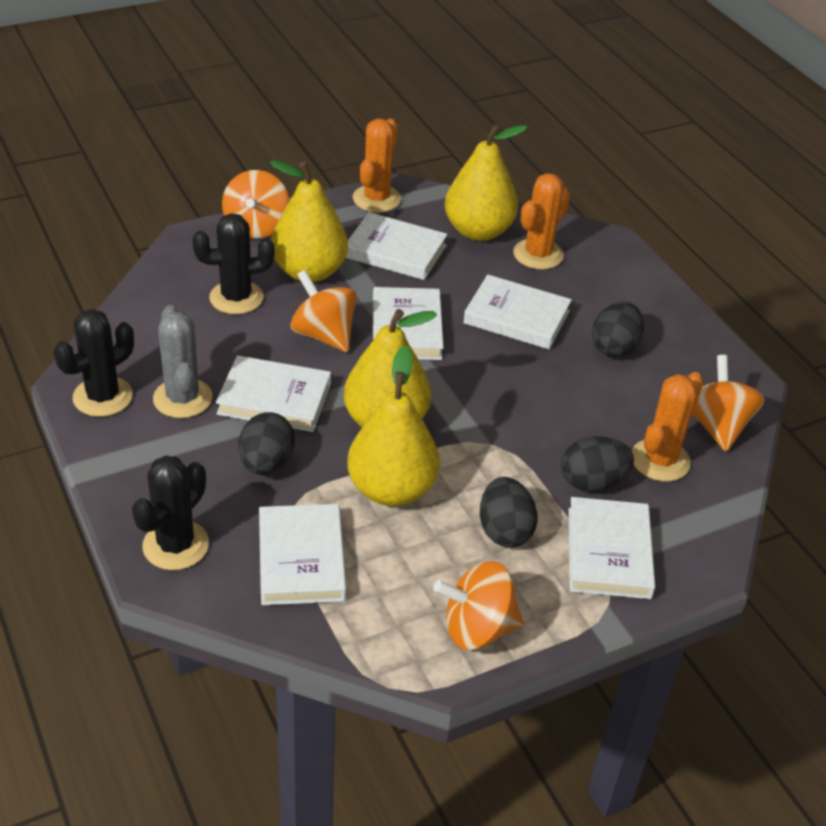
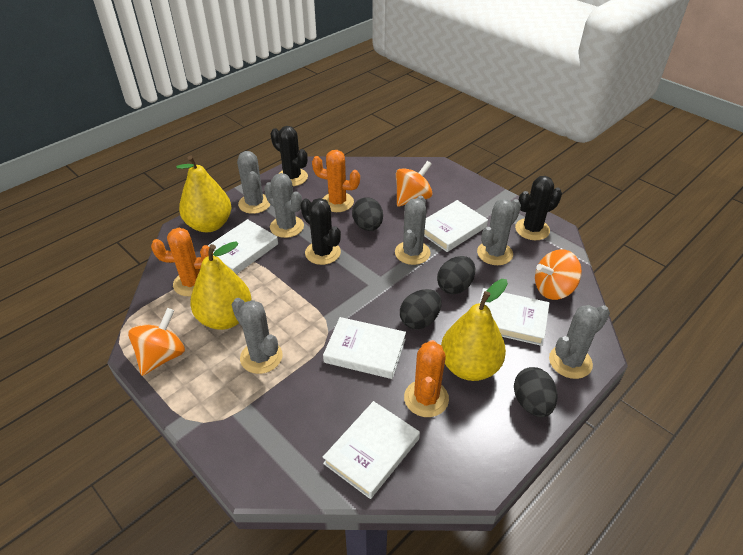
grey cactus: 1 -> 6
orange spinning top: 4 -> 3
white book: 6 -> 5
yellow pear: 4 -> 3

